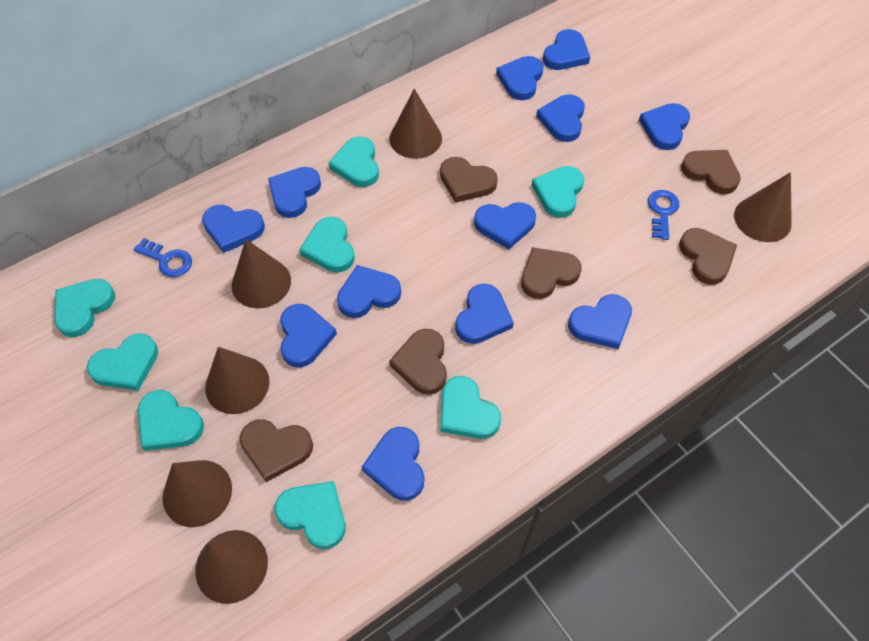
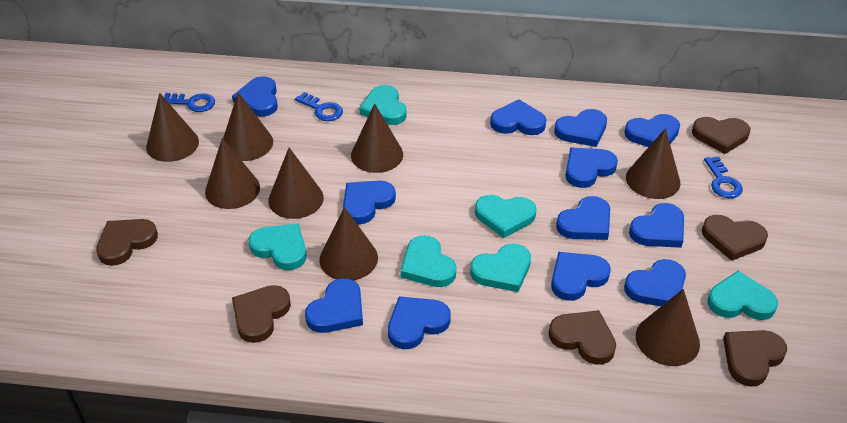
blue key: 2 -> 3
brown cone: 6 -> 8
turquoise heart: 8 -> 6

